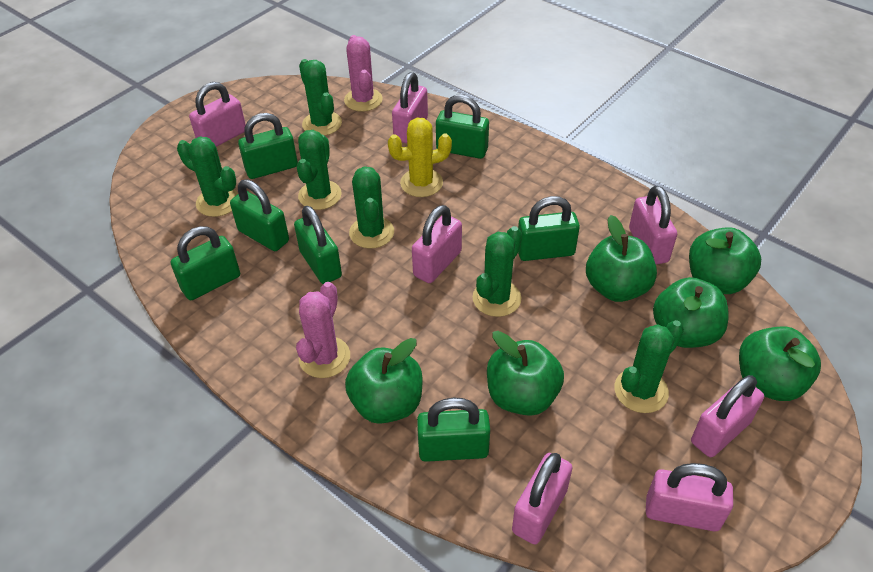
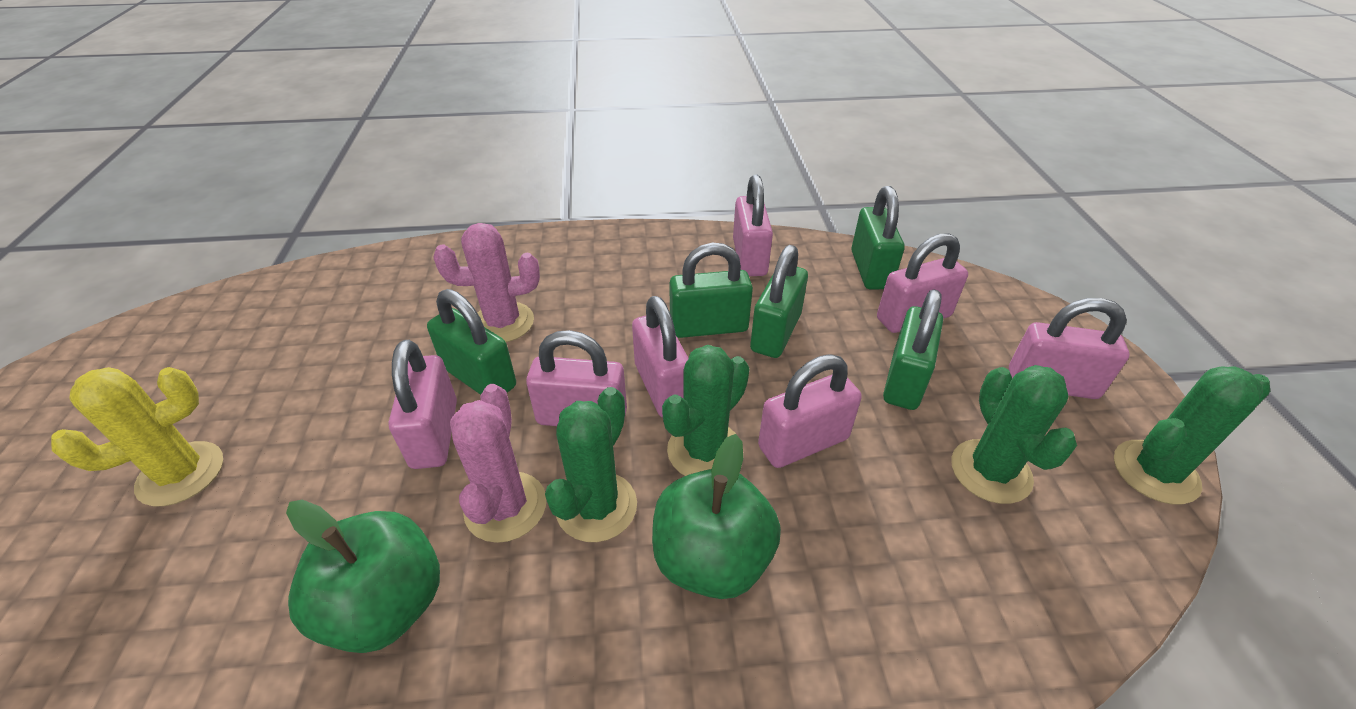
green apple: 6 -> 2
green cactus: 6 -> 4
green padlock: 7 -> 5

